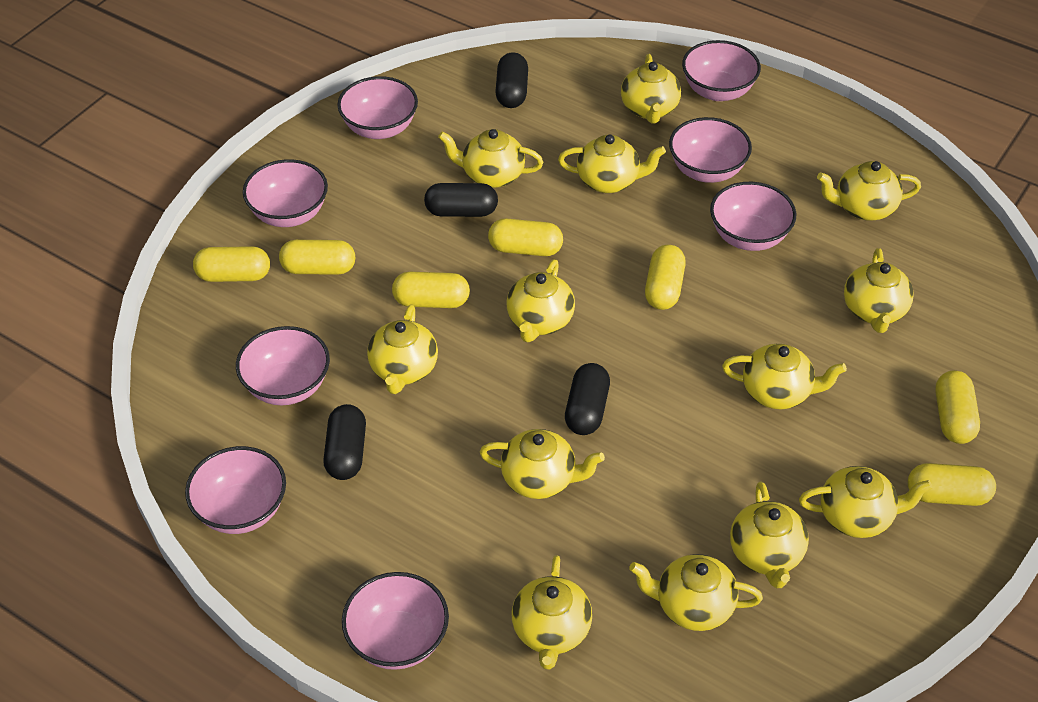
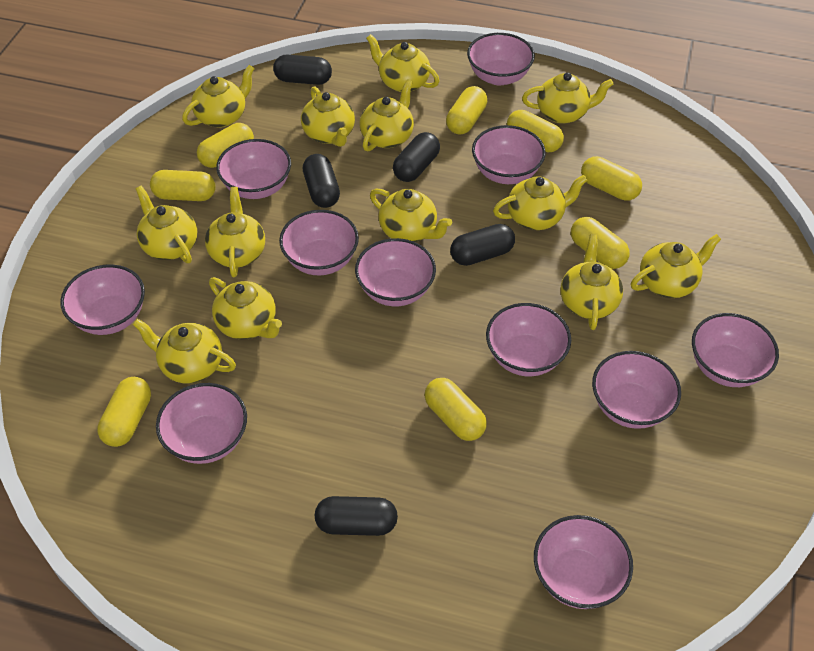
black capsule: 4 -> 5
pink bowl: 8 -> 11
yellow capsule: 7 -> 8

